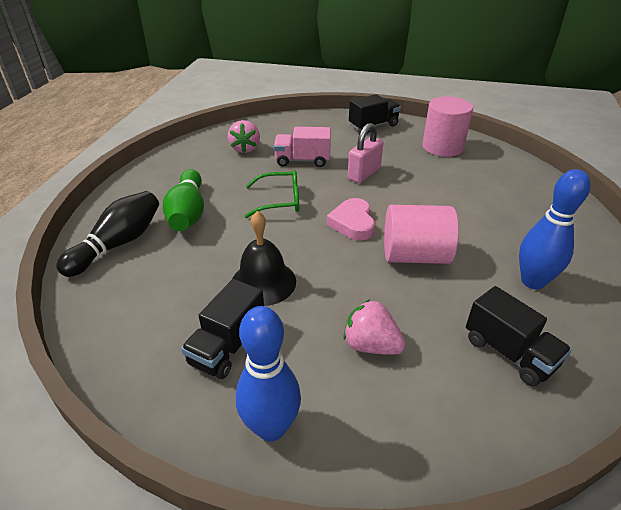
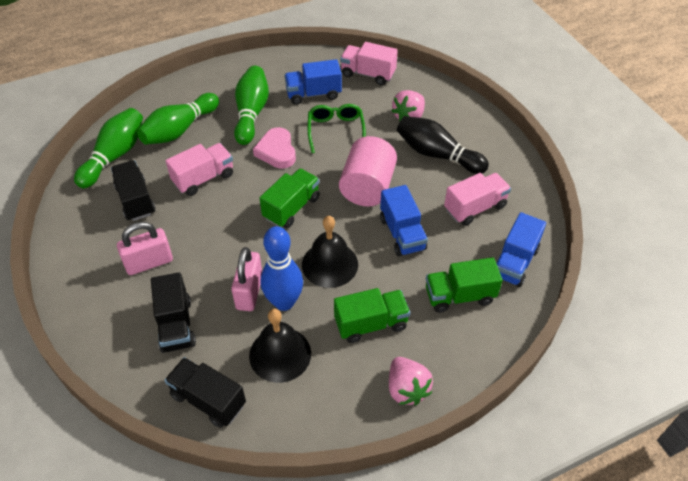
black bell: 1 -> 2
blue bowling pin: 2 -> 1
blue truck: 0 -> 3
green bowling pin: 1 -> 3
green truck: 0 -> 3
pink cylinder: 2 -> 1
pink padlock: 1 -> 2
pink truck: 1 -> 3

